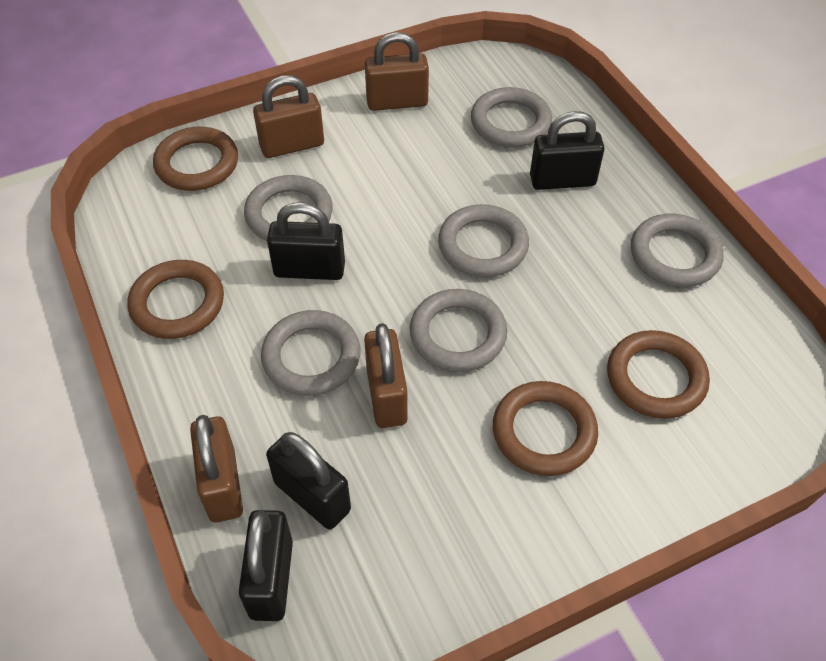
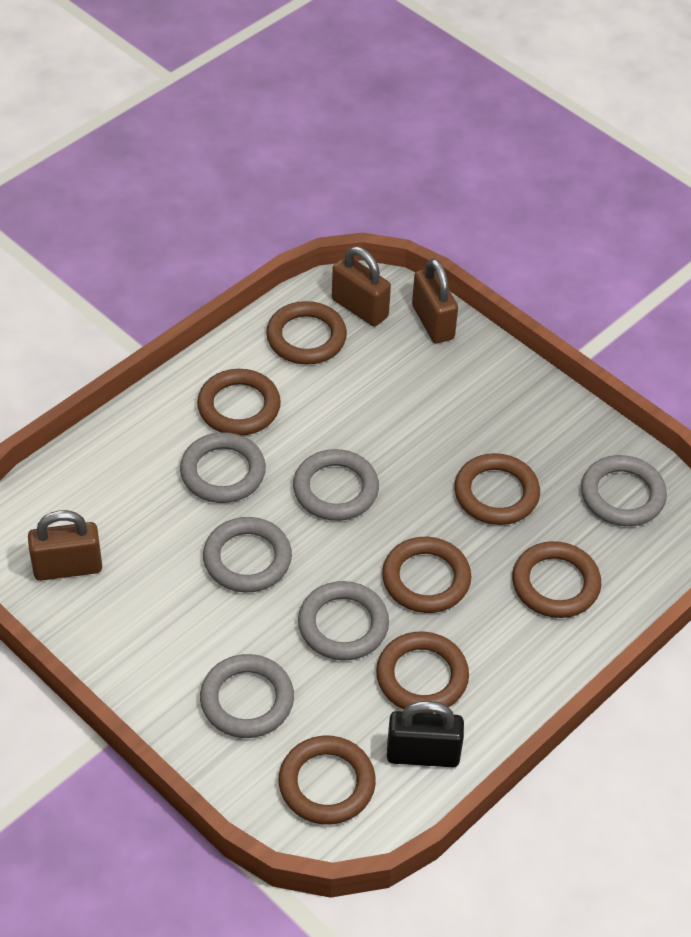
black padlock: 4 -> 1
brown padlock: 4 -> 3
brown ring: 4 -> 7

